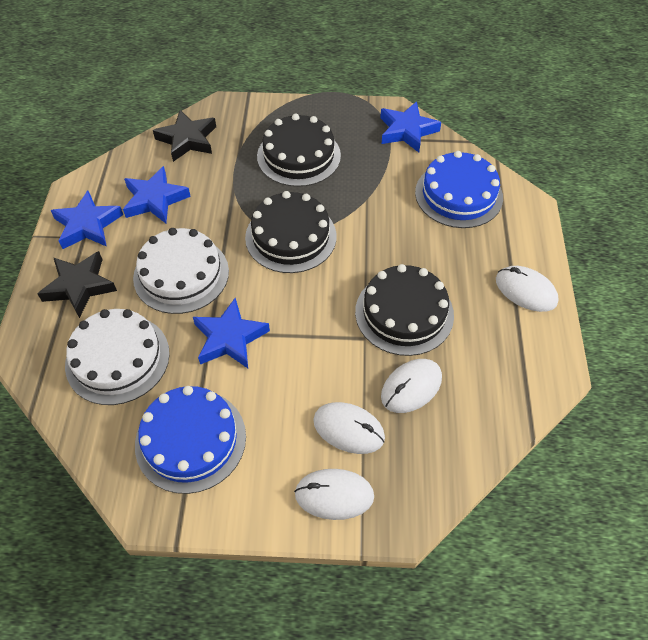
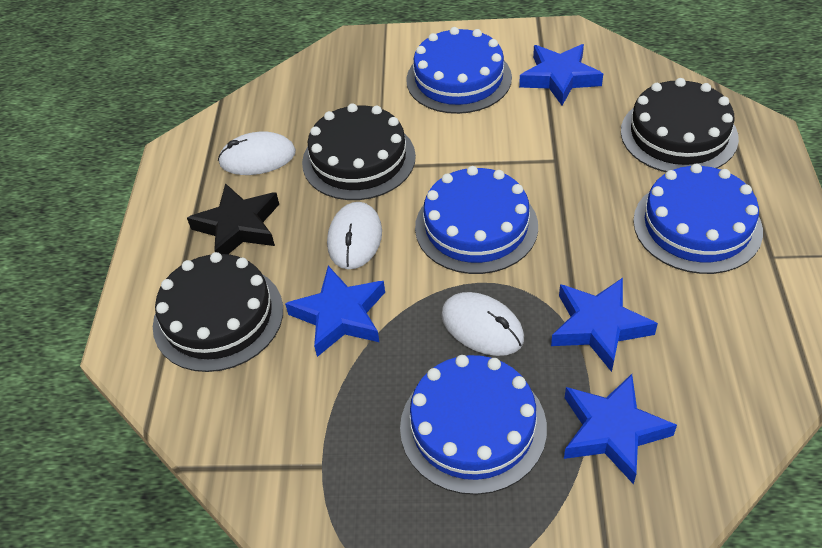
black star: 2 -> 1
blue cake: 2 -> 4
white cake: 2 -> 0
white mouse: 4 -> 3

